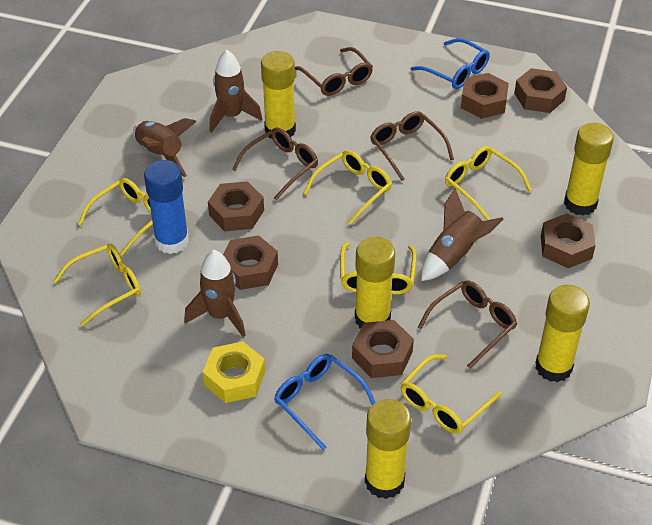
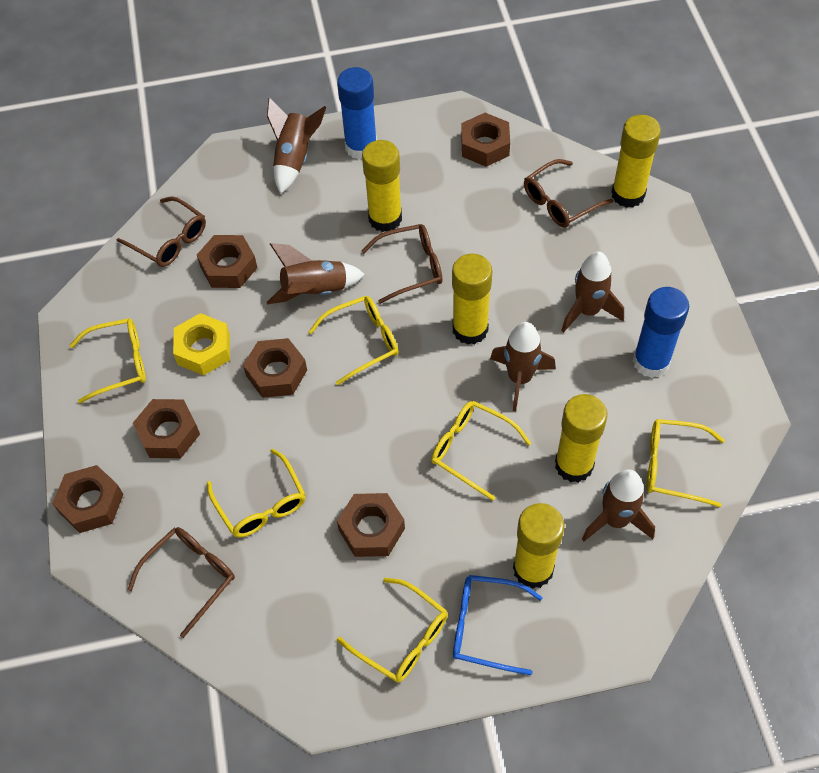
blue glasses: 2 -> 1
blue glue stick: 1 -> 2
brown rocket: 4 -> 5

